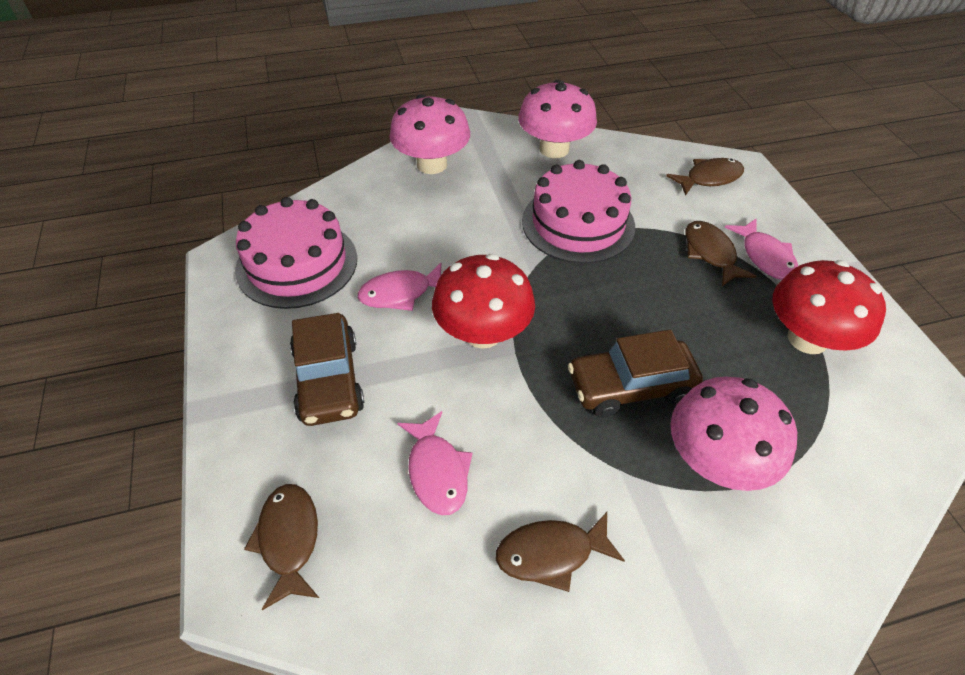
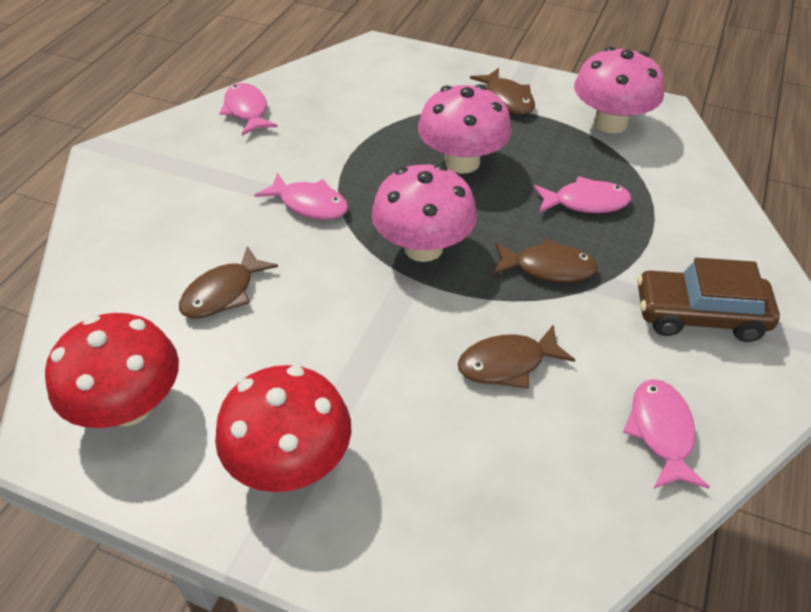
brown car: 2 -> 1
pink cake: 2 -> 0
pink fish: 3 -> 4

